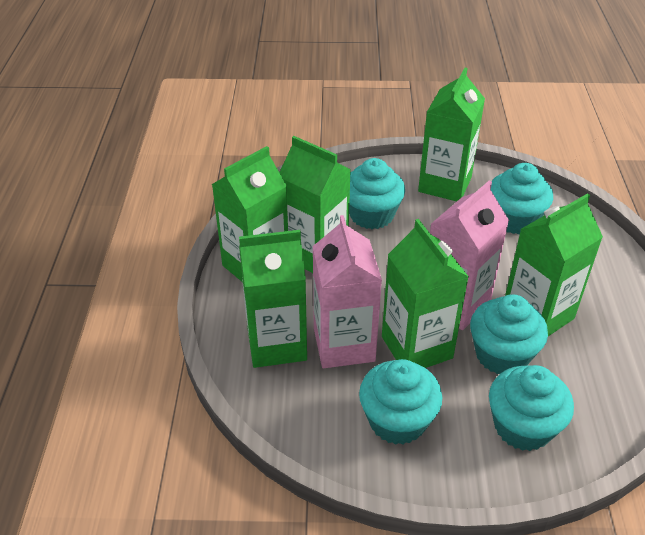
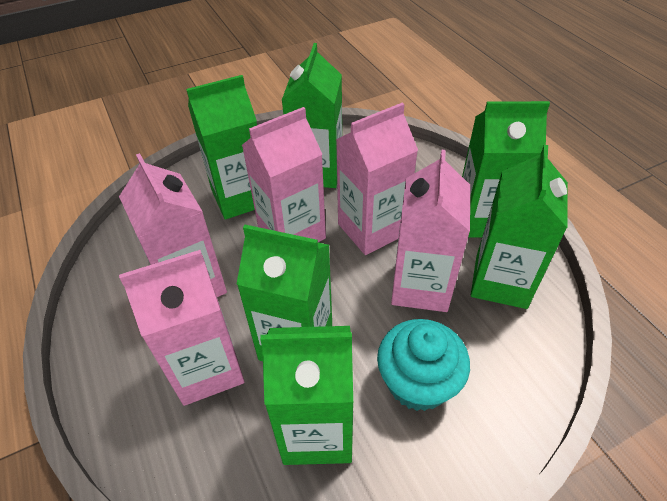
pink carton: 2 -> 5
turquoise cupcake: 5 -> 1

